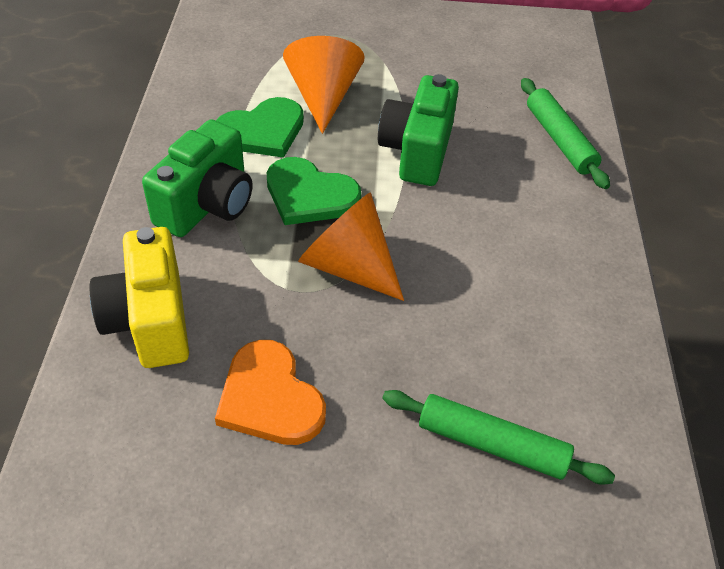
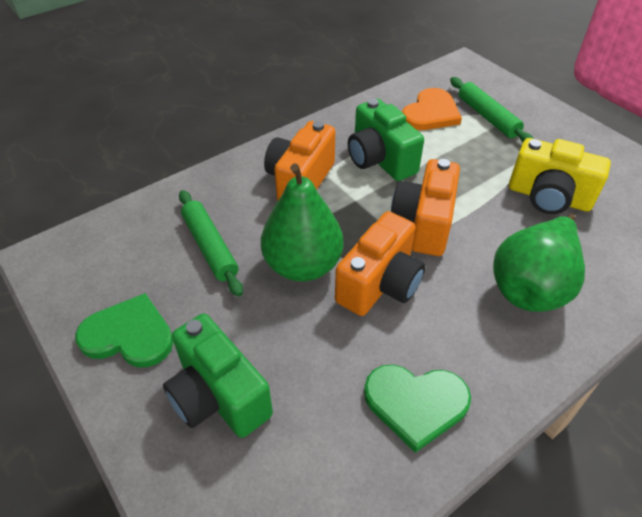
green pear: 0 -> 2
orange camera: 0 -> 3
orange cone: 2 -> 0

